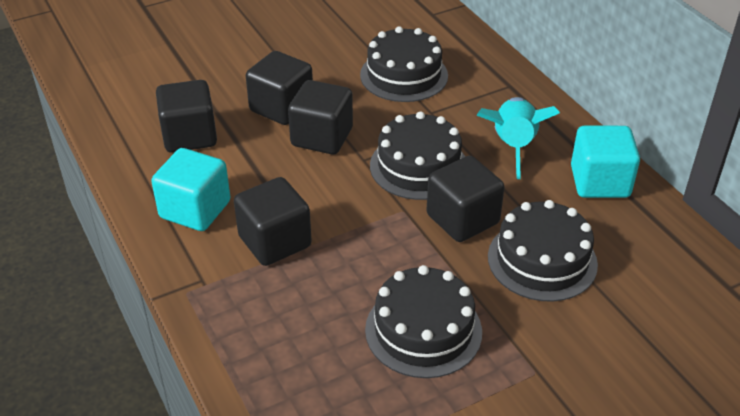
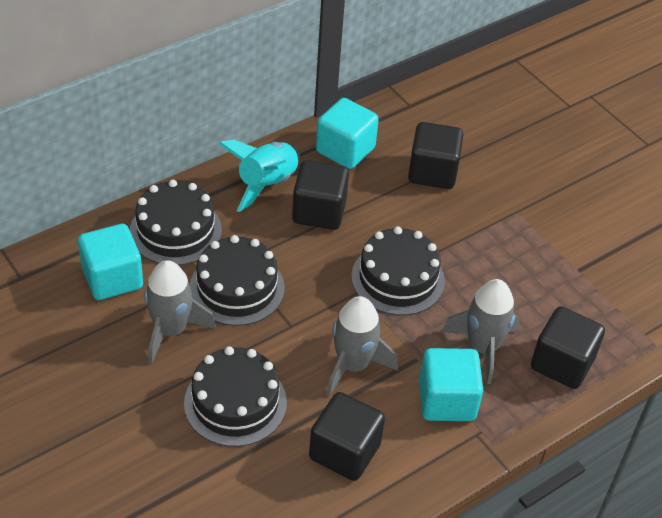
black cube: 5 -> 4
grey rocket: 0 -> 3
turquoise cube: 2 -> 3

